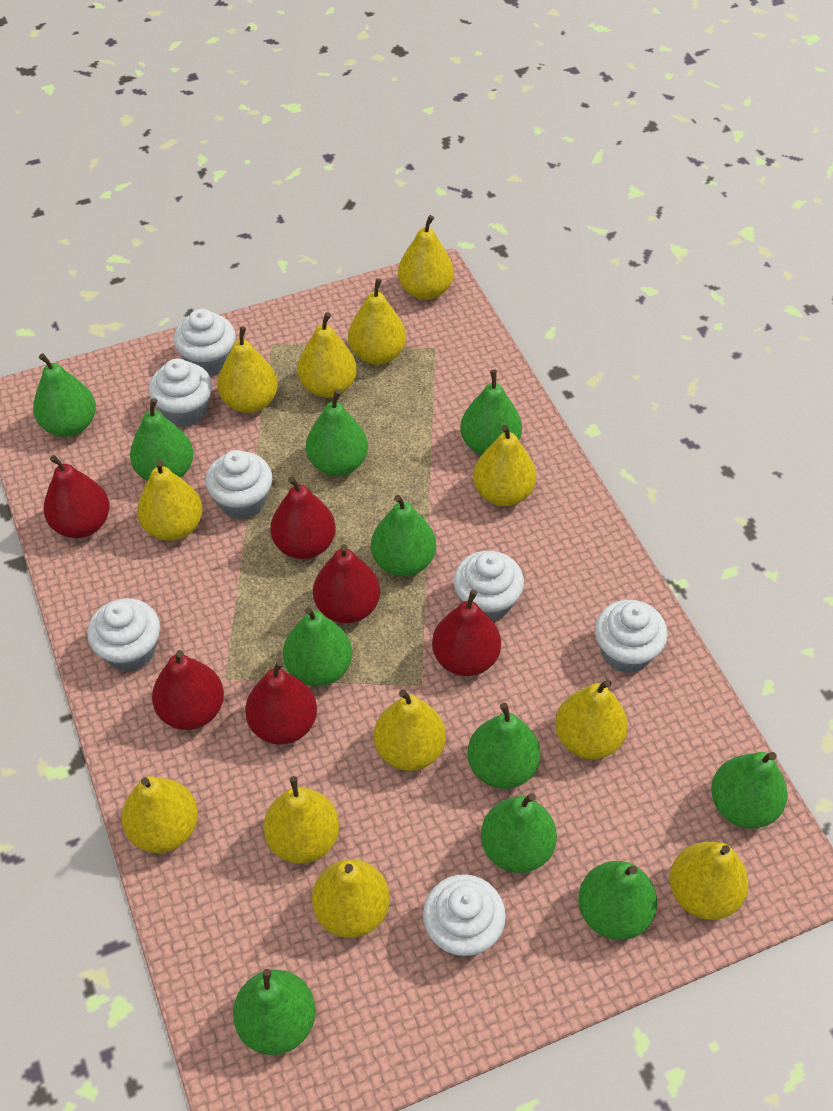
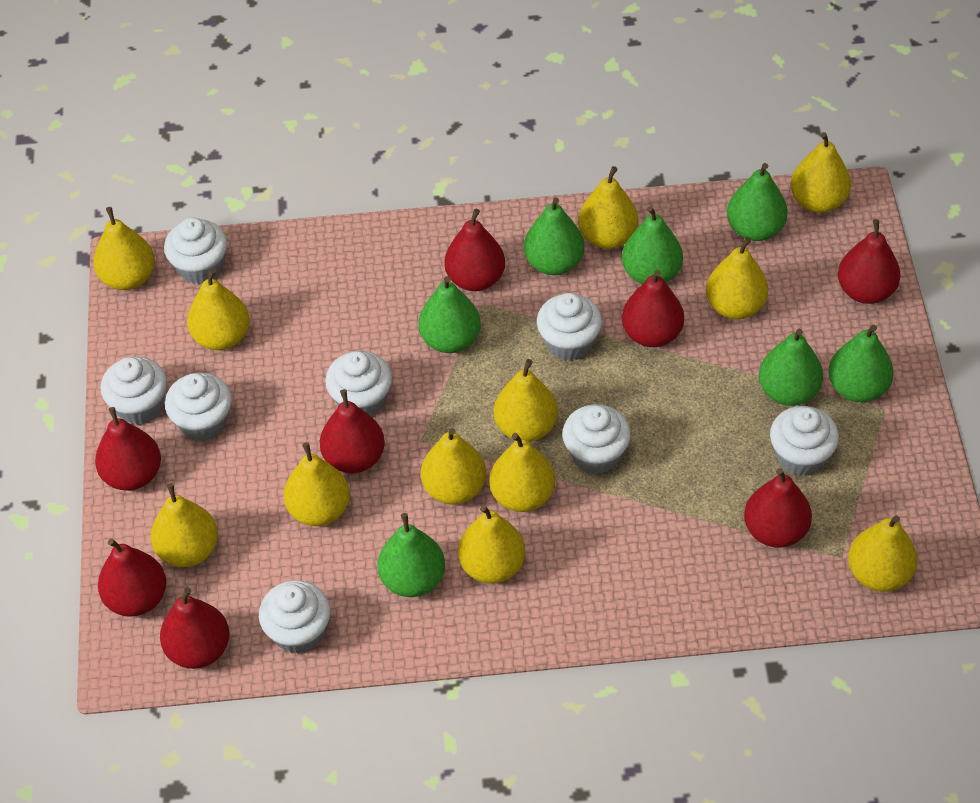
green pear: 11 -> 7
red pear: 6 -> 8
white cupcake: 7 -> 8

